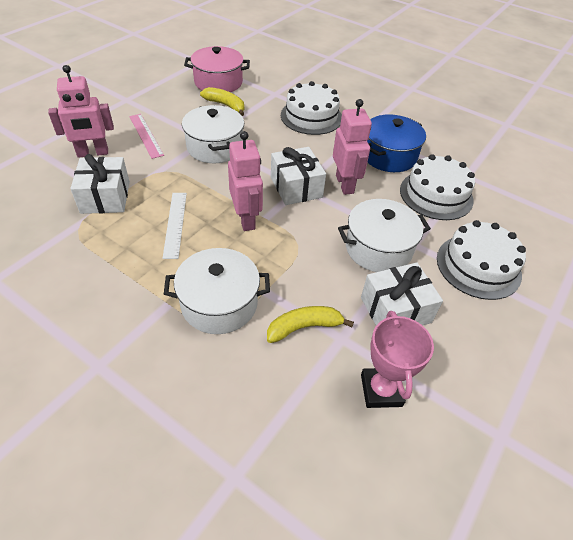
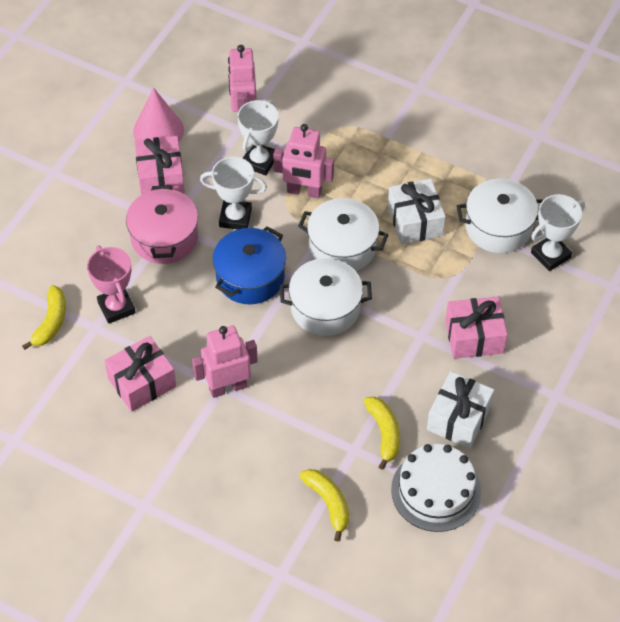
pink cone: 0 -> 1
pink gift: 0 -> 3
pink ruler: 1 -> 0
white cake: 3 -> 1
white gift: 3 -> 2
white ruler: 1 -> 0
white trophy: 0 -> 3
yellow banana: 2 -> 3

